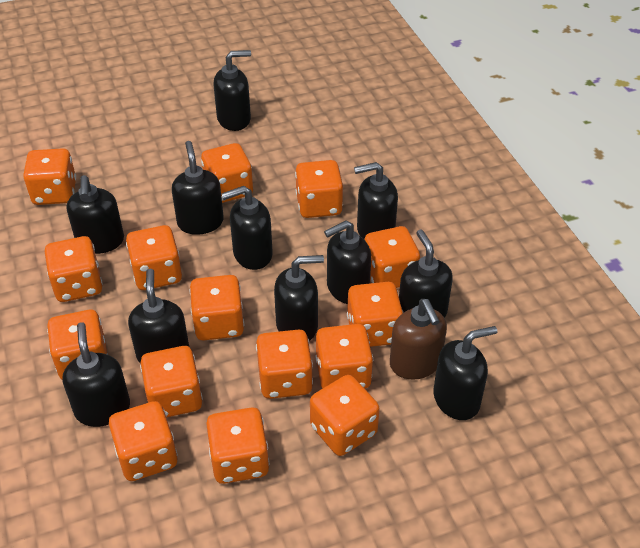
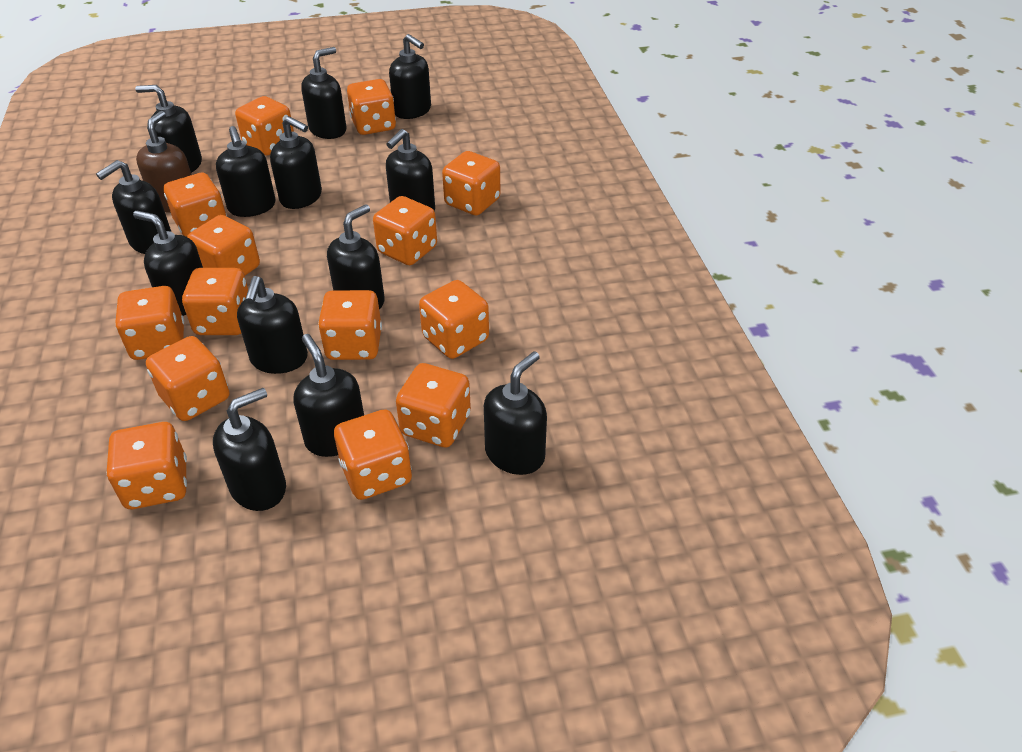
black soap dispenser: 11 -> 13
orange dice: 15 -> 14

